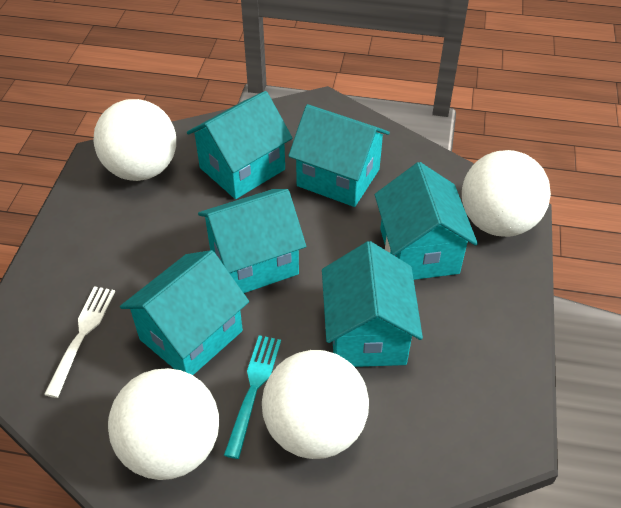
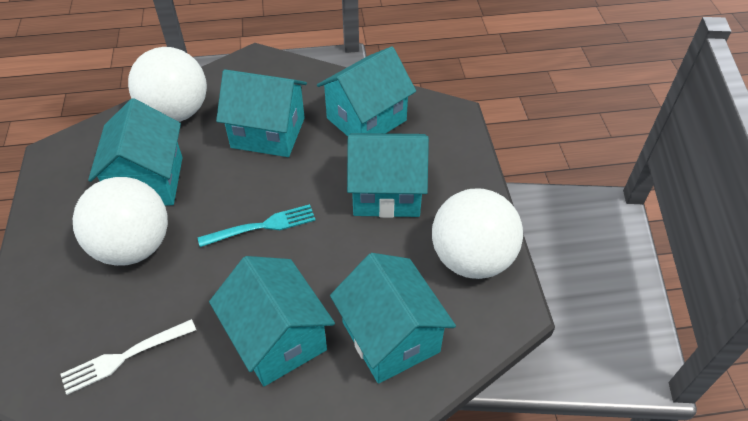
white ball: 4 -> 3

